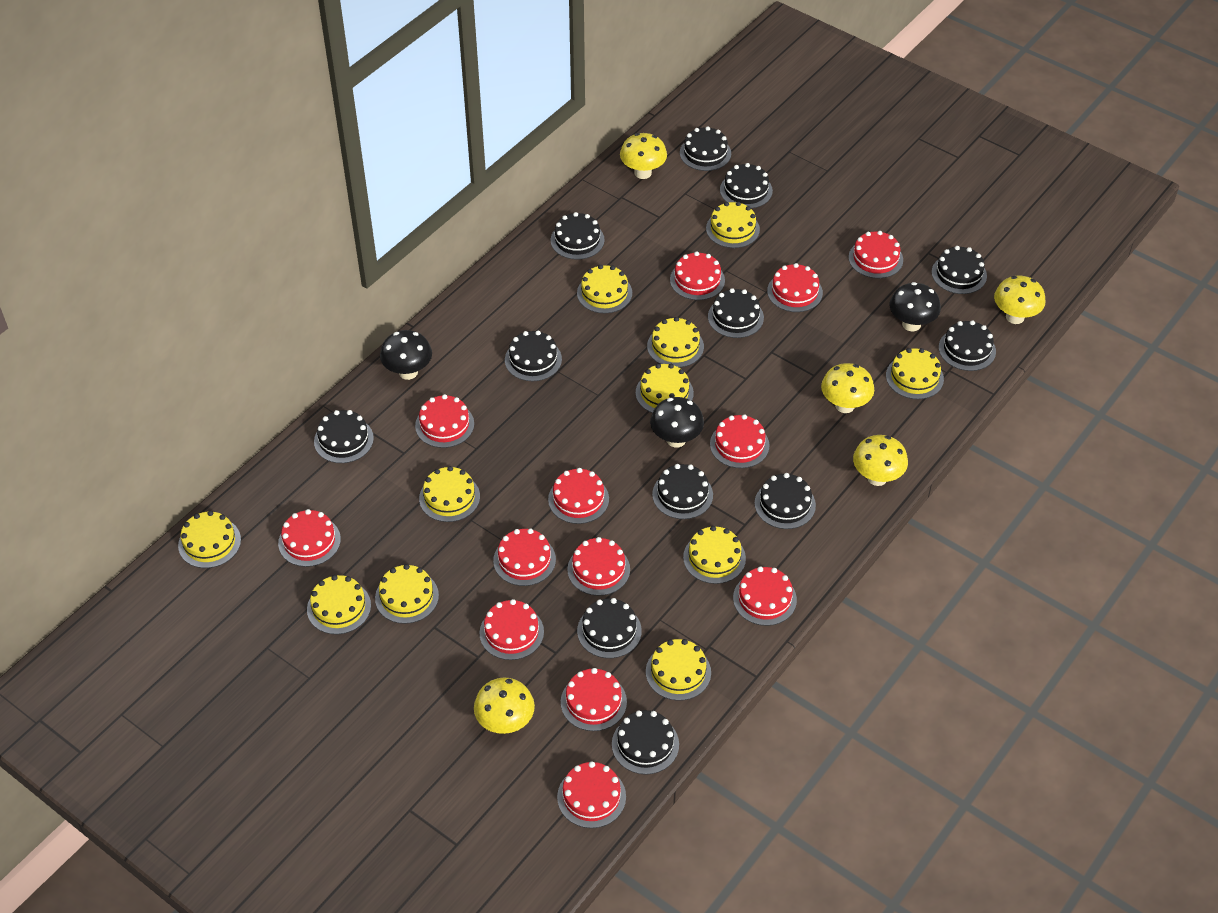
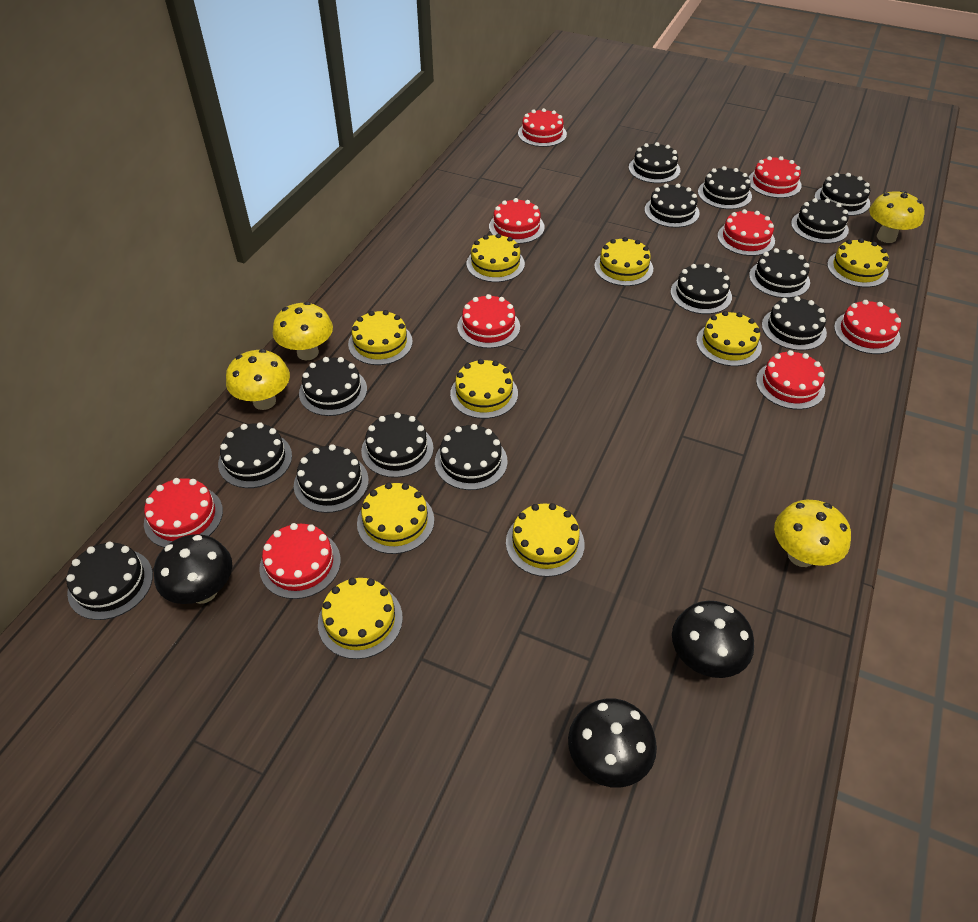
black cake: 12 -> 14
red cake: 13 -> 9
yellow cake: 11 -> 9
yellow mushroom: 5 -> 4

